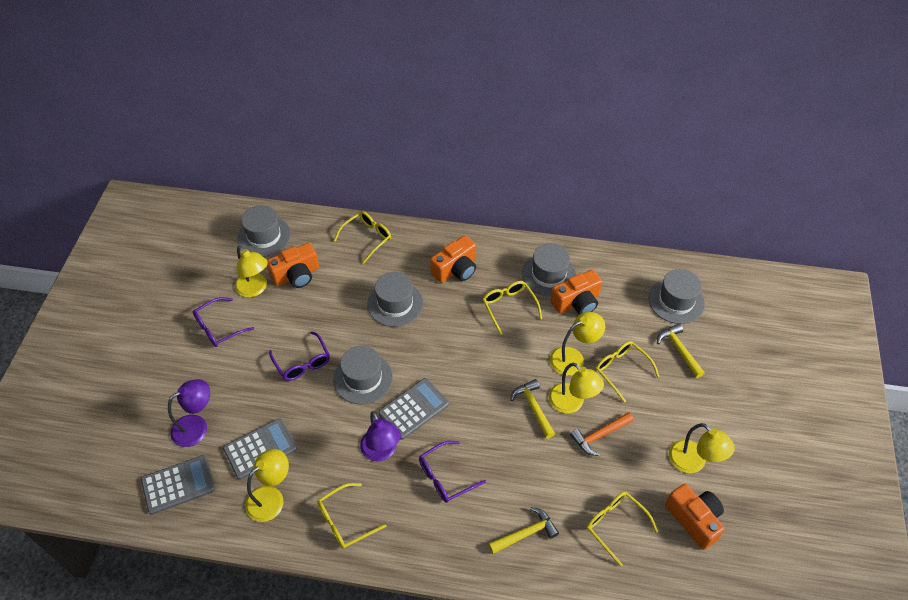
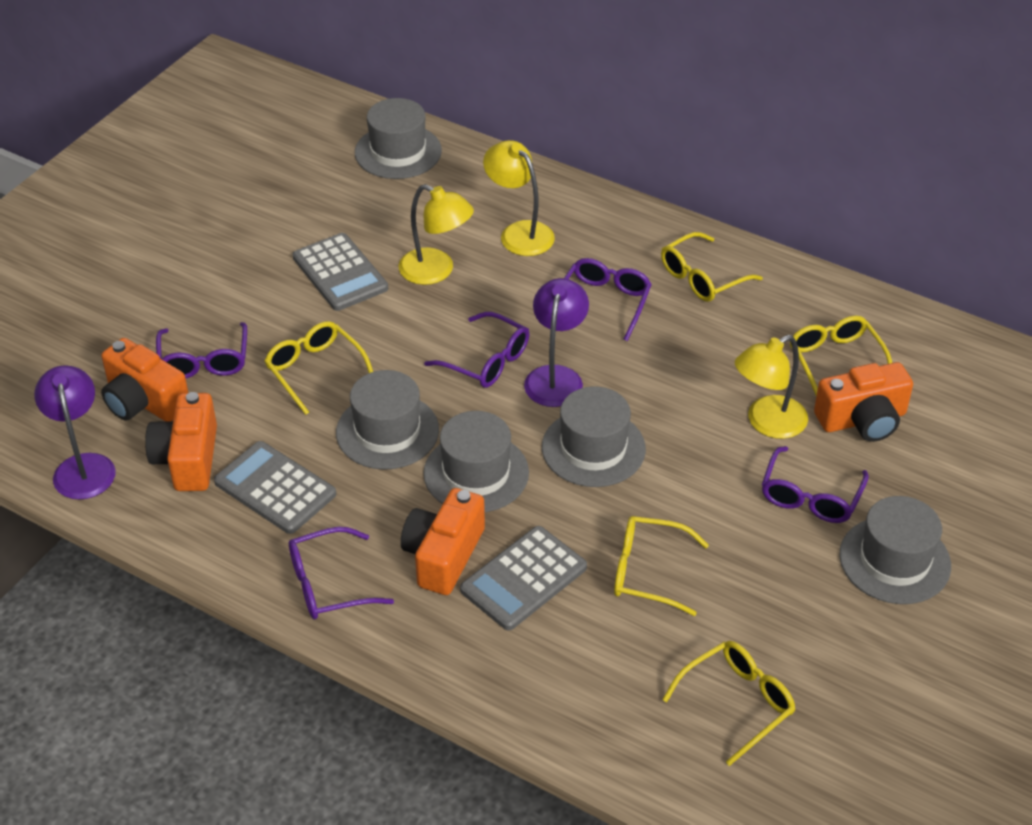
orange hammer: 1 -> 0
purple glasses: 3 -> 5
yellow hammer: 3 -> 0
yellow lamp: 5 -> 3

